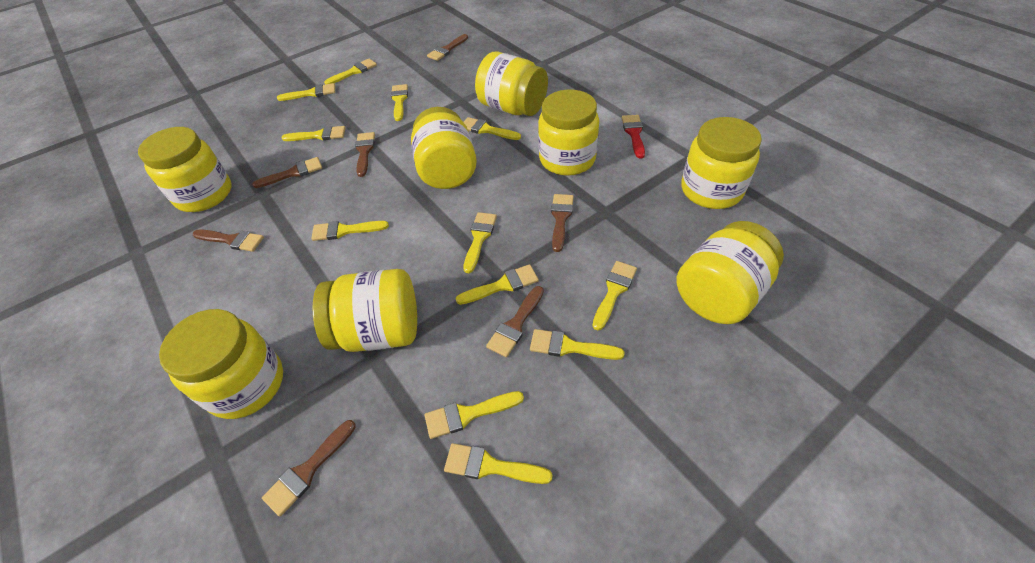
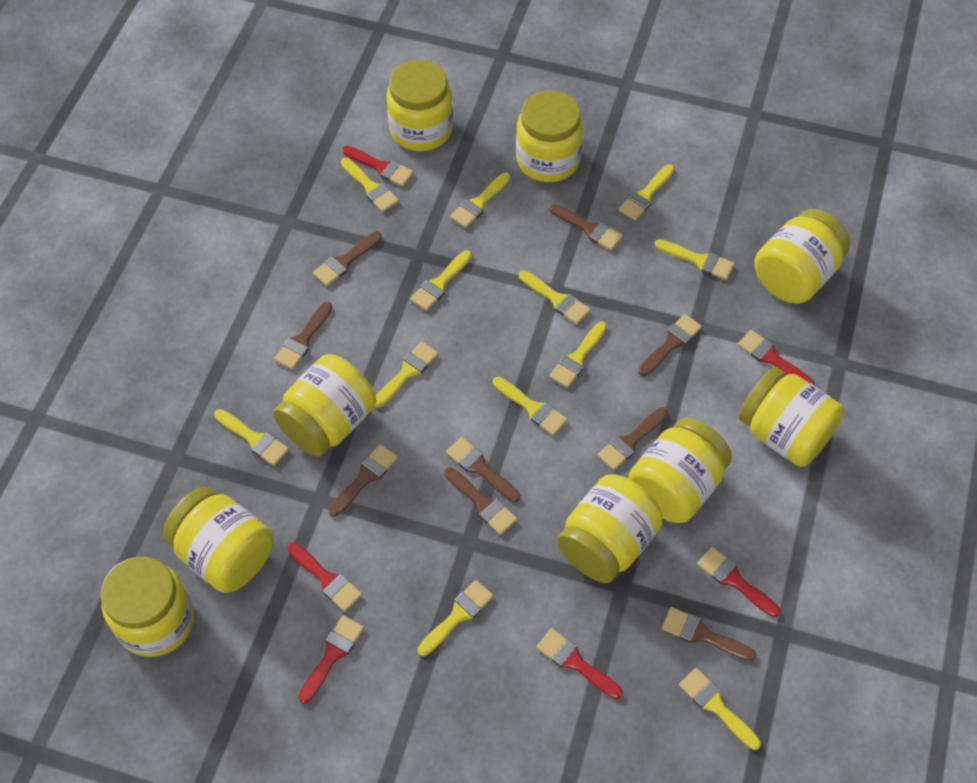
brown brush: 7 -> 9
red brush: 1 -> 6
yellow jar: 8 -> 9

